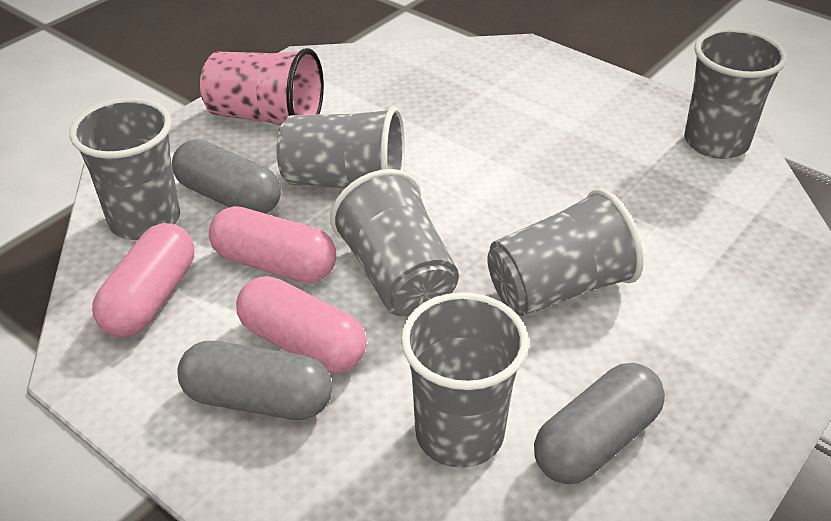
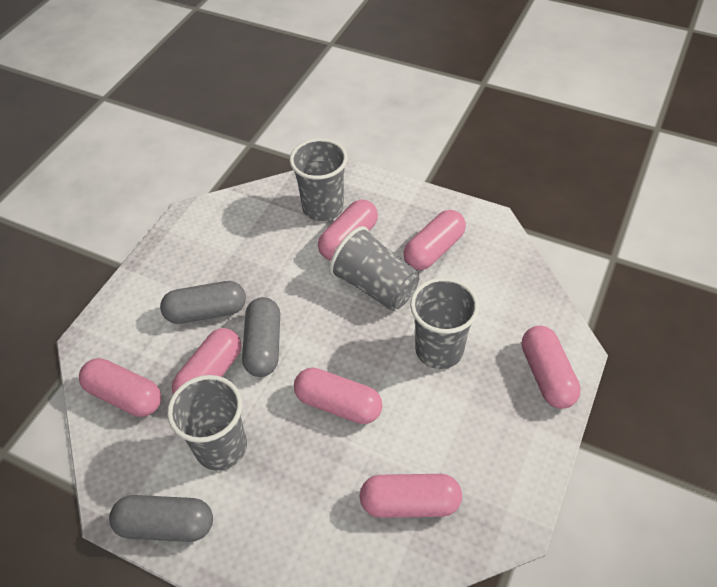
grey cup: 6 -> 4
pink capsule: 3 -> 7
pink cup: 1 -> 0

